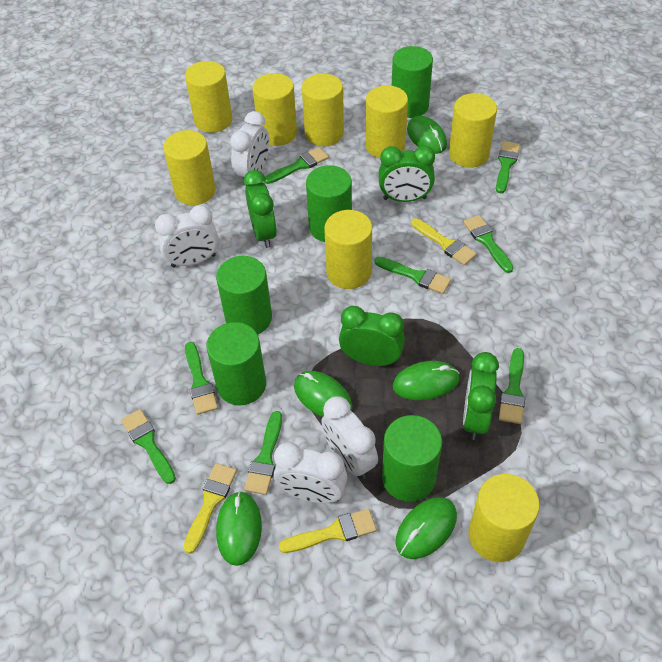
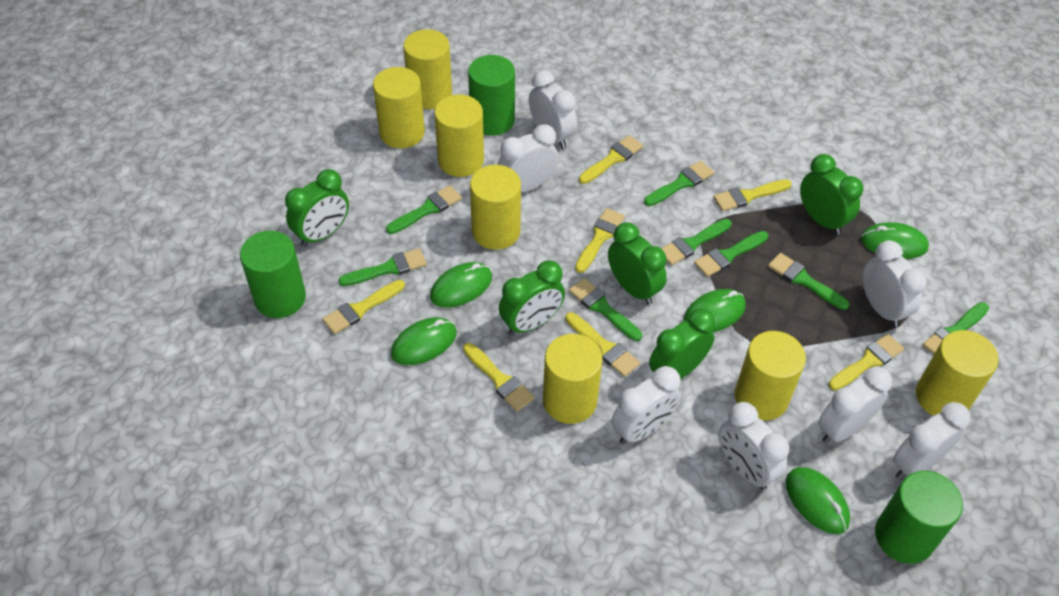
green clock: 4 -> 5
green cylinder: 5 -> 3
white clock: 4 -> 7
yellow brush: 3 -> 7
yellow cylinder: 8 -> 7

